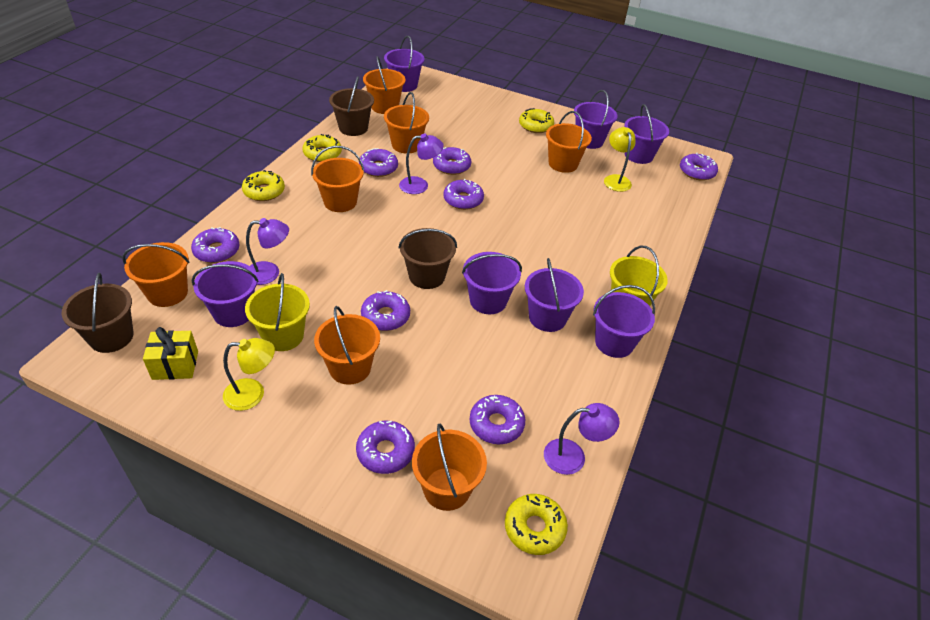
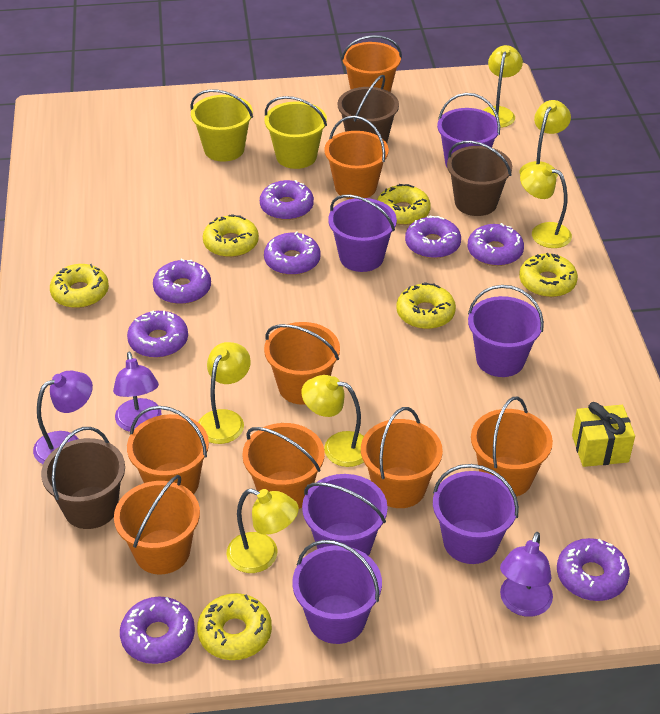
orange bucket: 7 -> 8
purple bucket: 7 -> 6
yellow donut: 4 -> 6
yellow lamp: 2 -> 6

